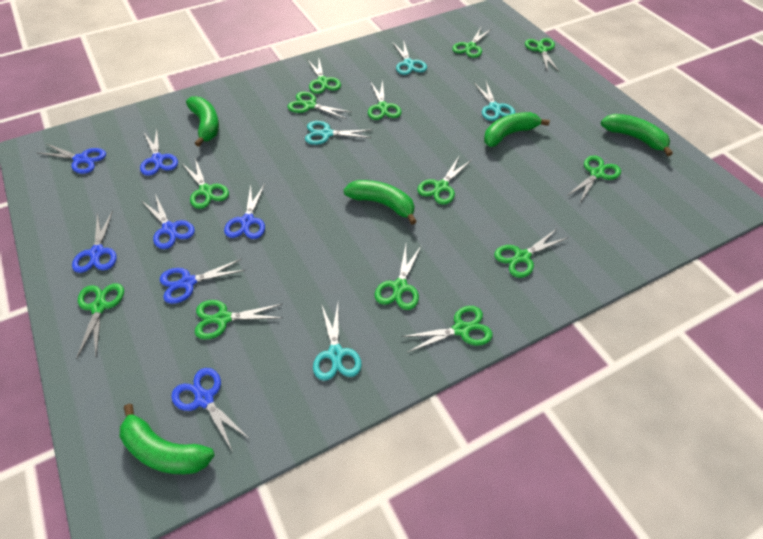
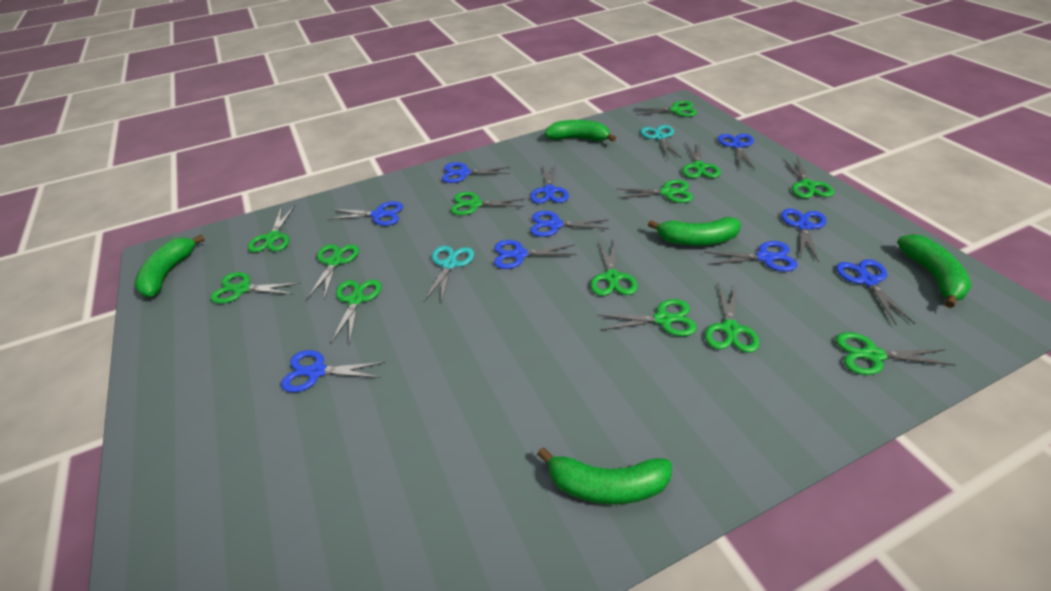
blue scissors: 7 -> 10
turquoise scissors: 4 -> 2

